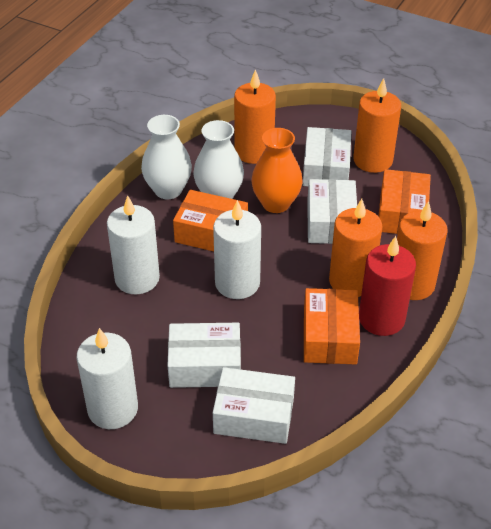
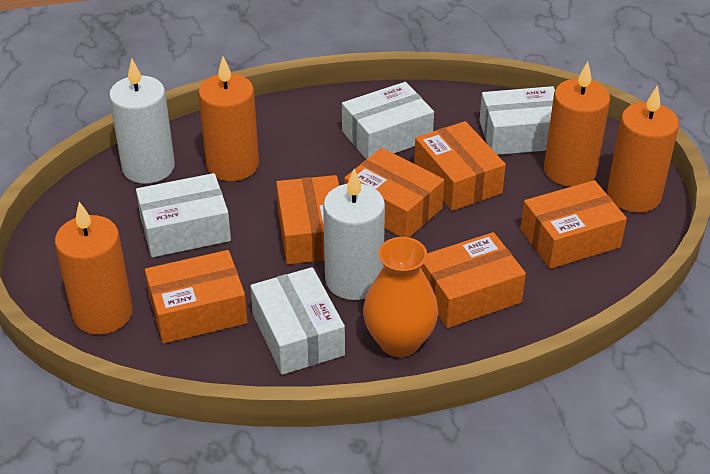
orange box: 3 -> 6
red candle: 1 -> 0
white candle: 3 -> 2
white vase: 2 -> 0

